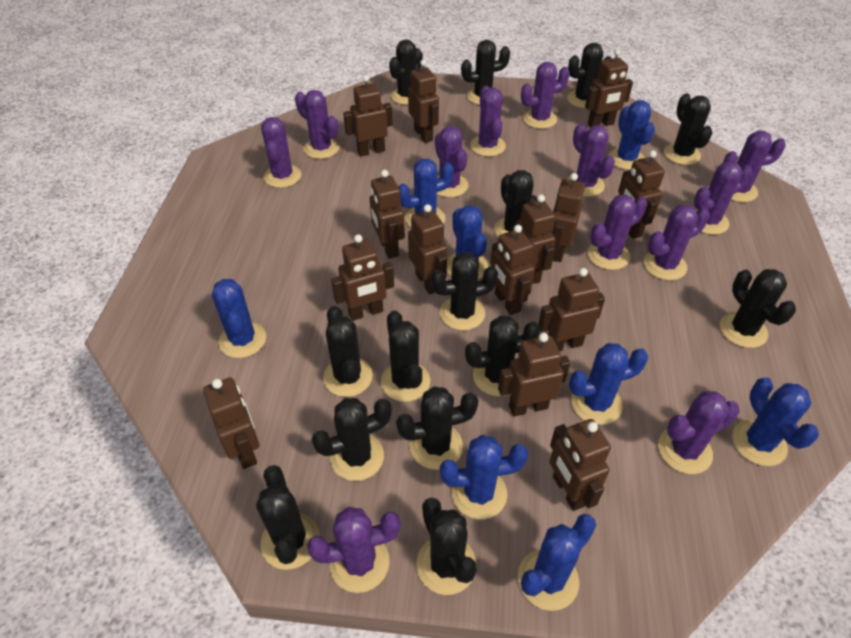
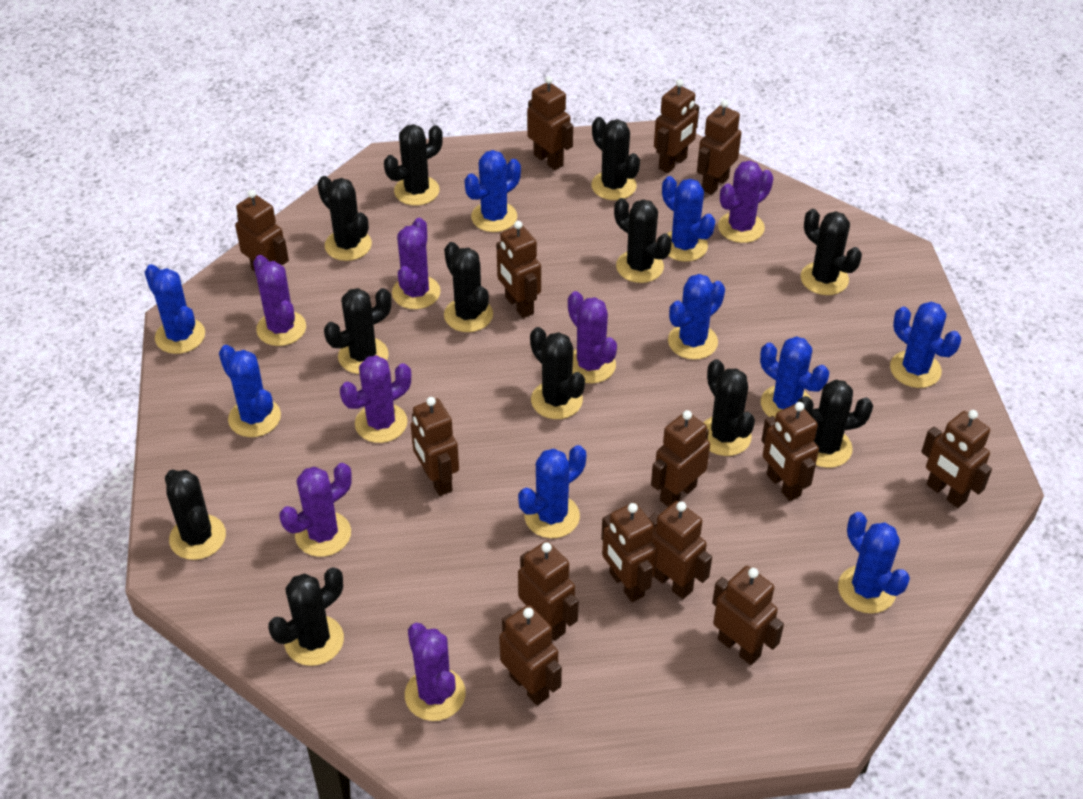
black cactus: 14 -> 12
blue cactus: 8 -> 9
purple cactus: 12 -> 7

